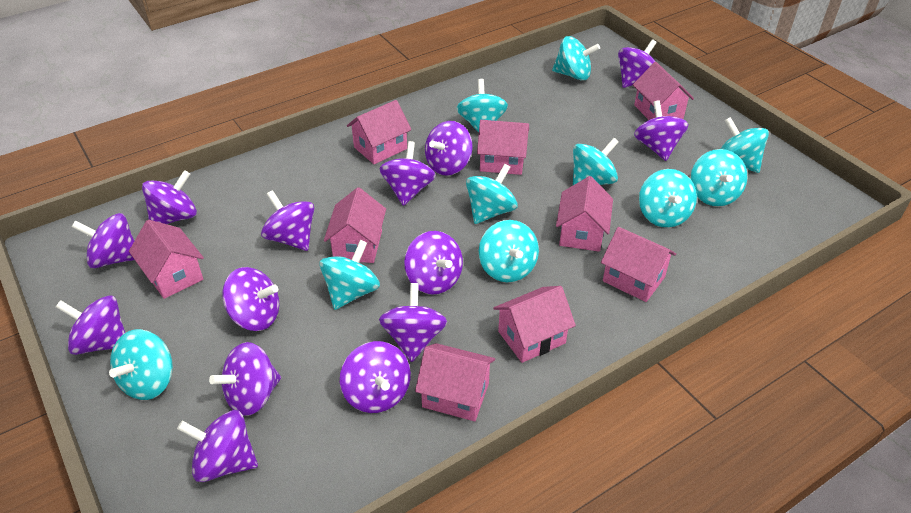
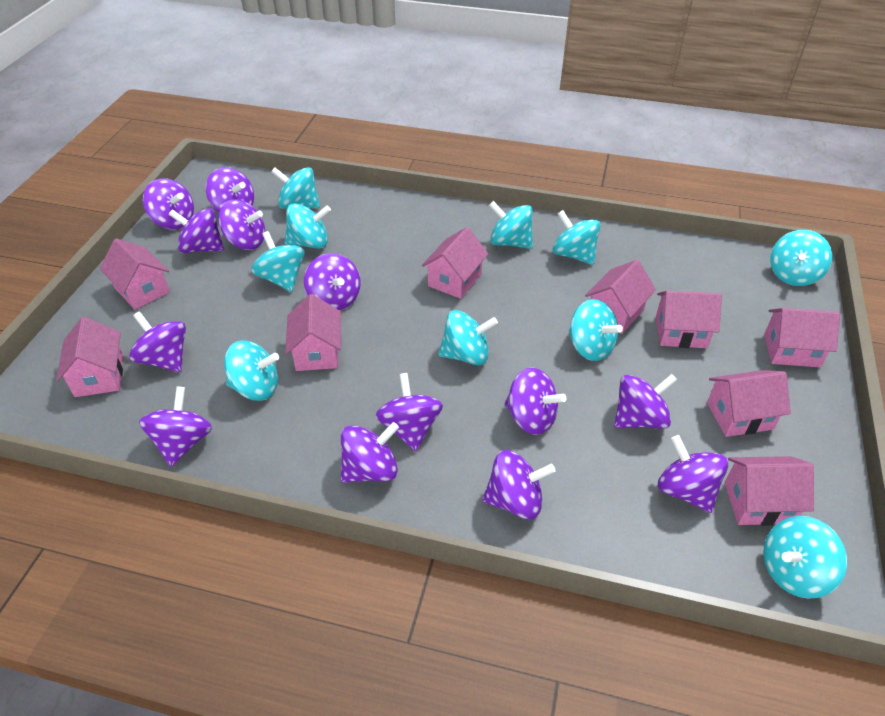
purple spinning top: 14 -> 13

